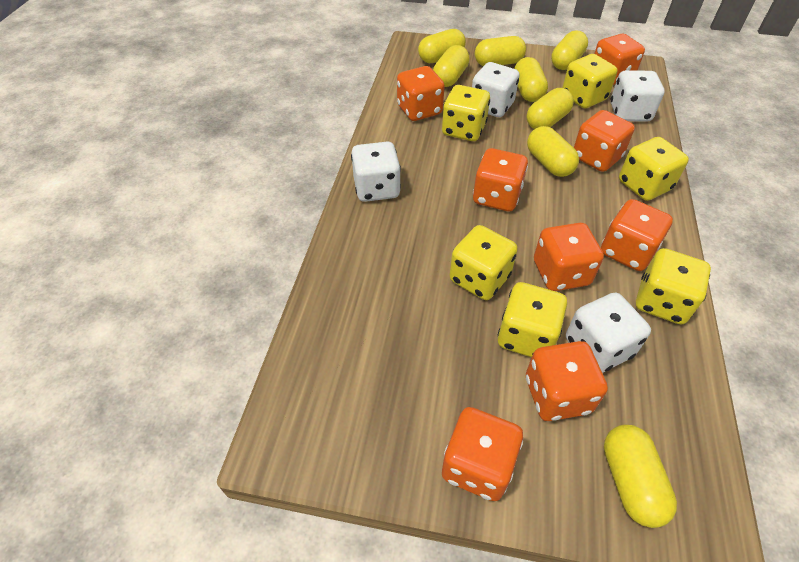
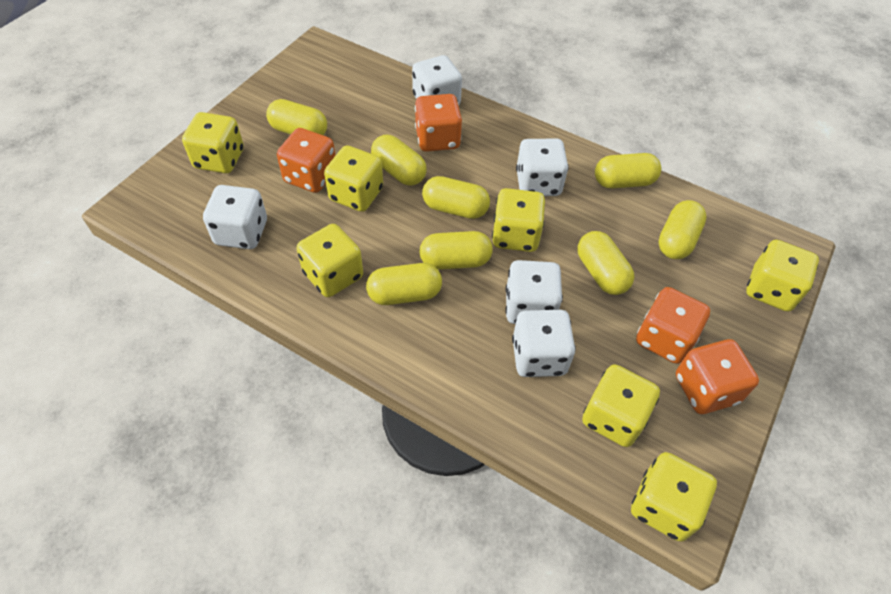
orange dice: 8 -> 4
white dice: 4 -> 5
yellow dice: 6 -> 7

